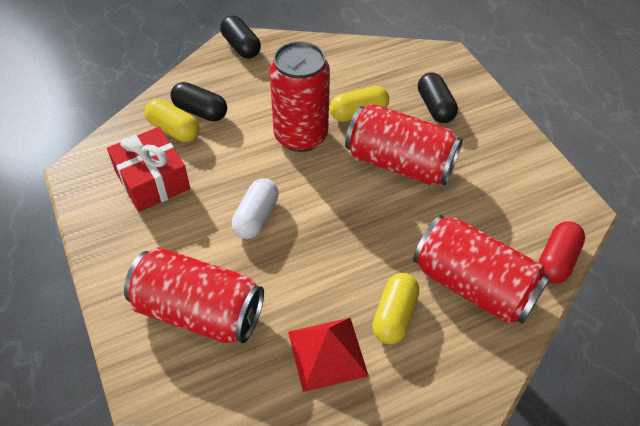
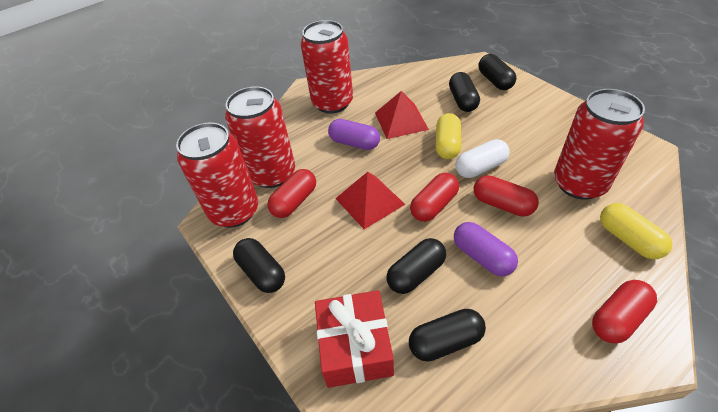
black capsule: 3 -> 5
purple capsule: 0 -> 2
red capsule: 1 -> 4
red pyramid: 1 -> 2
yellow capsule: 3 -> 2

